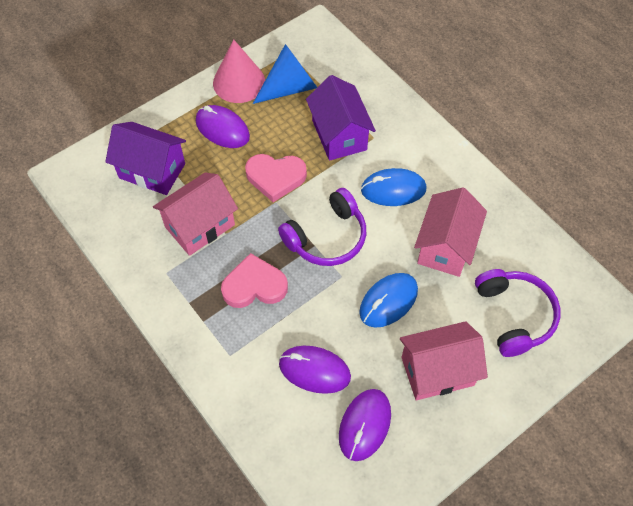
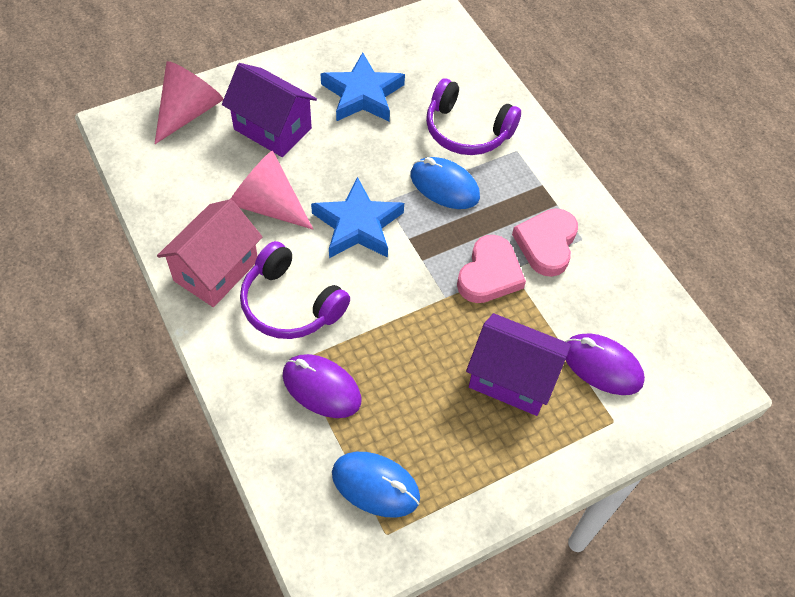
blue cone: 1 -> 0
blue star: 0 -> 2
pink cone: 1 -> 2
pink house: 3 -> 1
purple mouse: 3 -> 2

